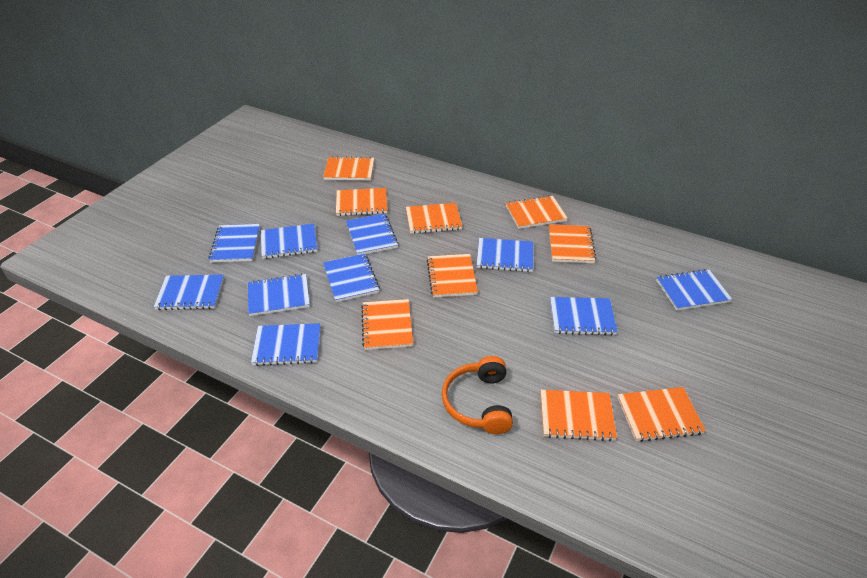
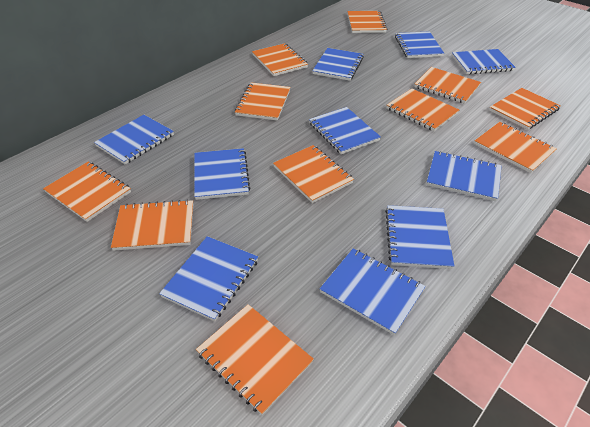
orange headphones: 1 -> 0
orange notebook: 9 -> 11

